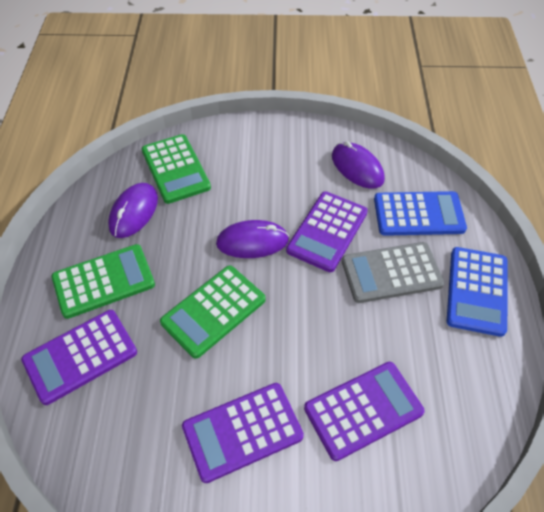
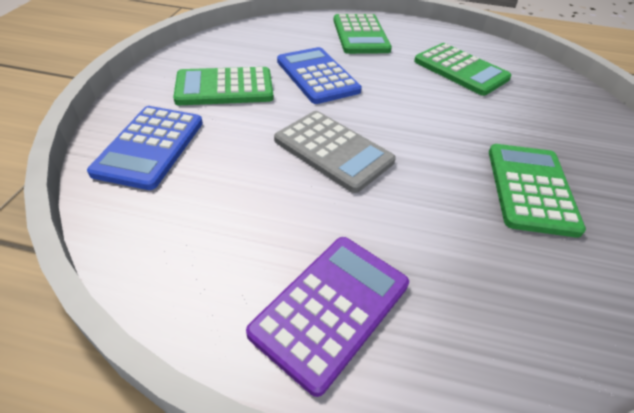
green calculator: 3 -> 4
purple calculator: 4 -> 1
purple mouse: 3 -> 0

